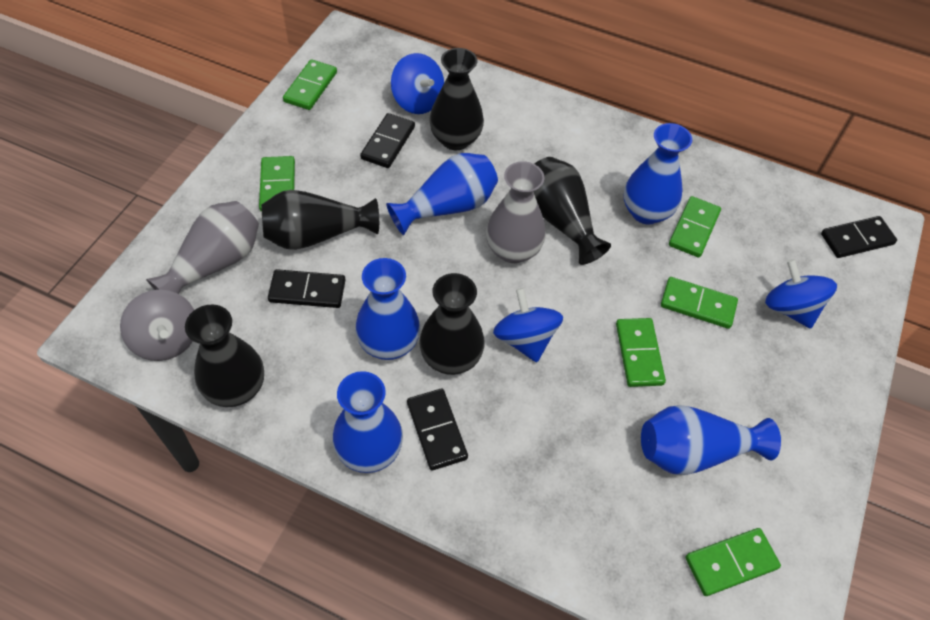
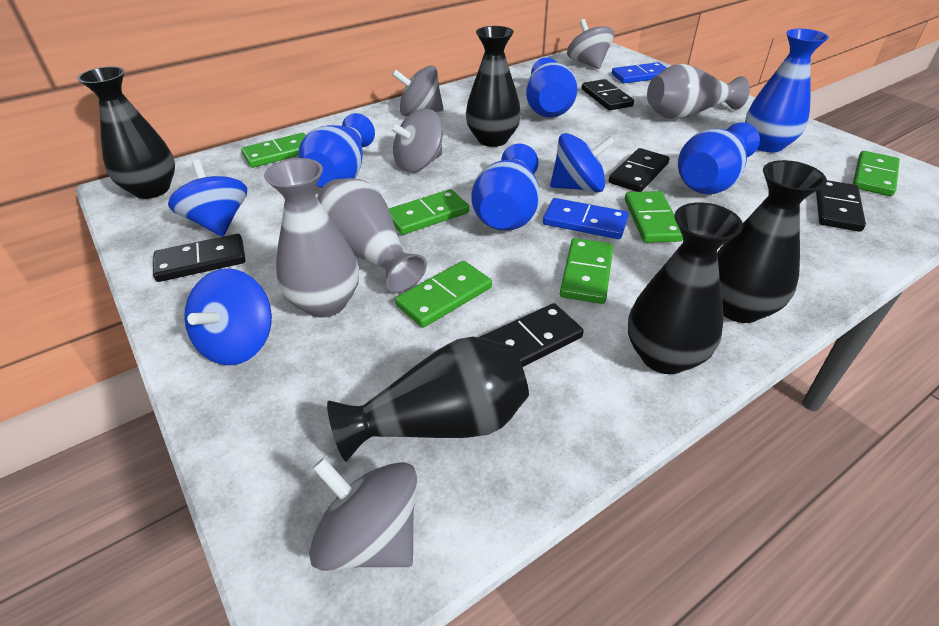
black domino: 4 -> 5
blue domino: 0 -> 2
grey spinning top: 1 -> 4
grey vase: 2 -> 3

